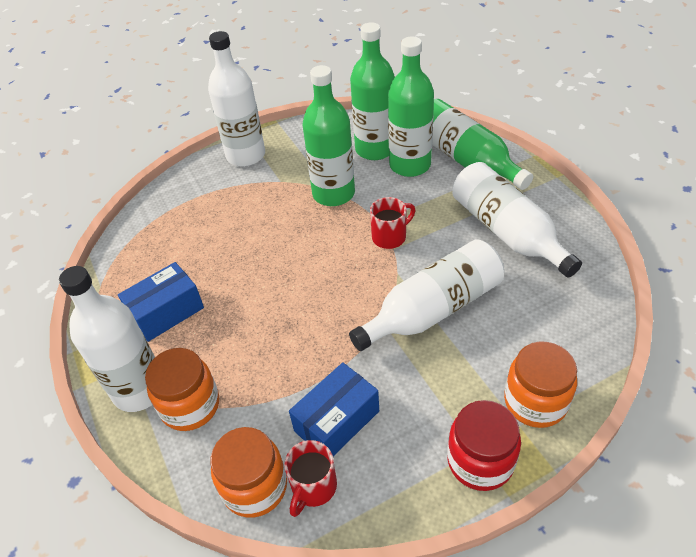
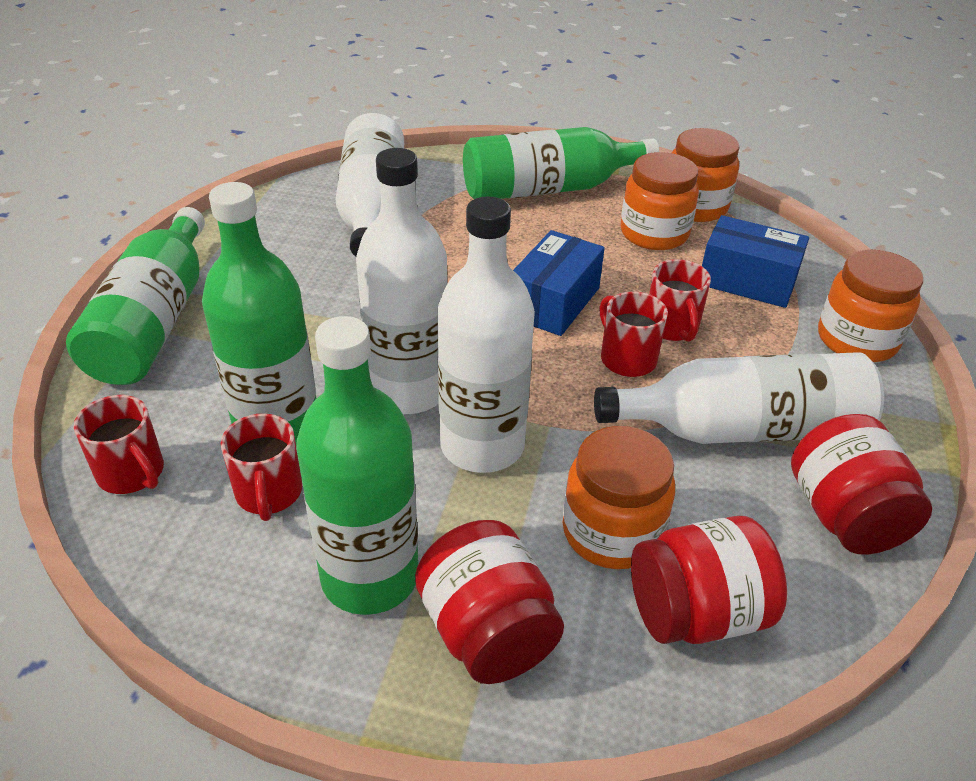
orange jar: 3 -> 4
red jar: 1 -> 3
red mug: 2 -> 4

